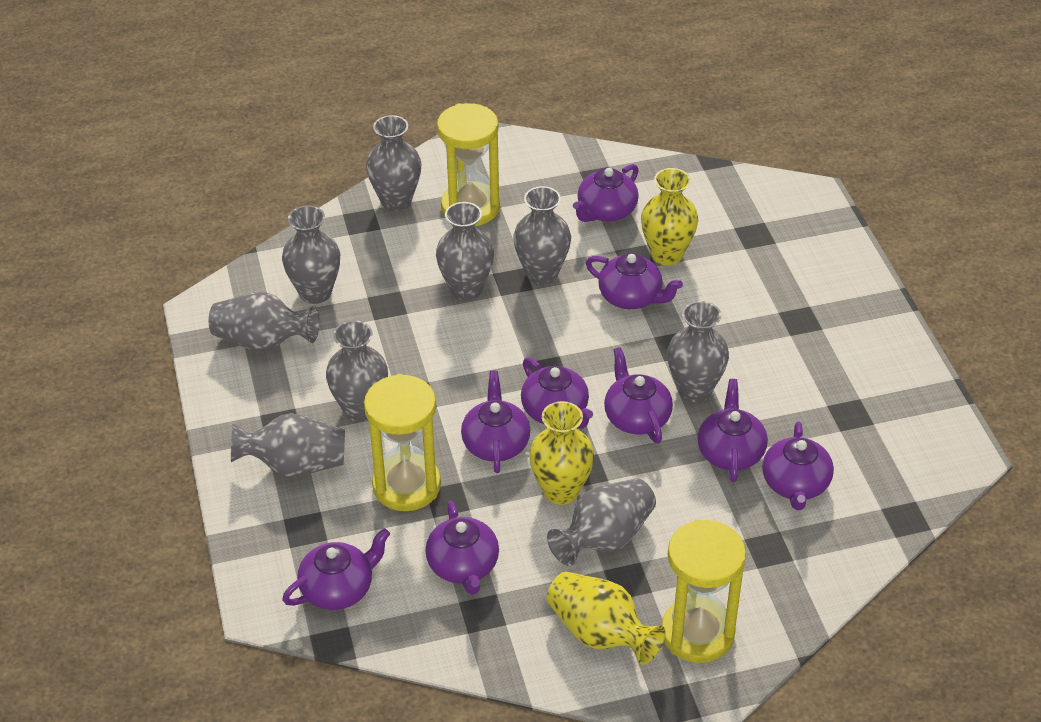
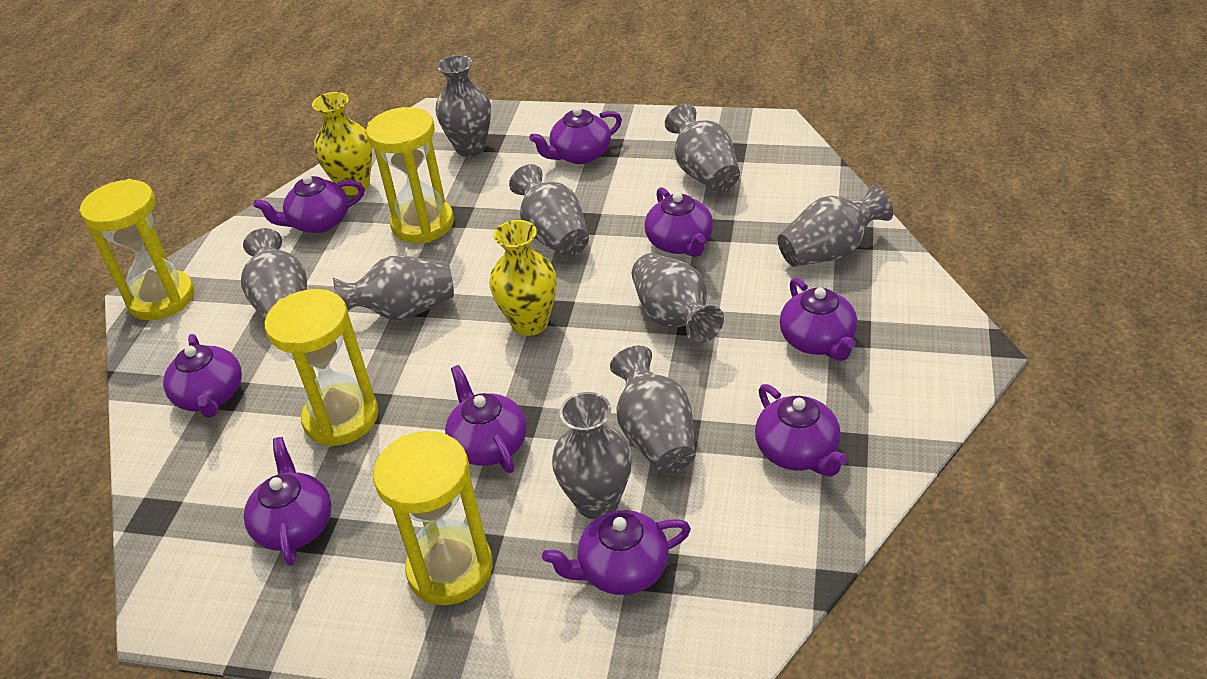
yellow hourglass: 3 -> 4
yellow vase: 3 -> 2

